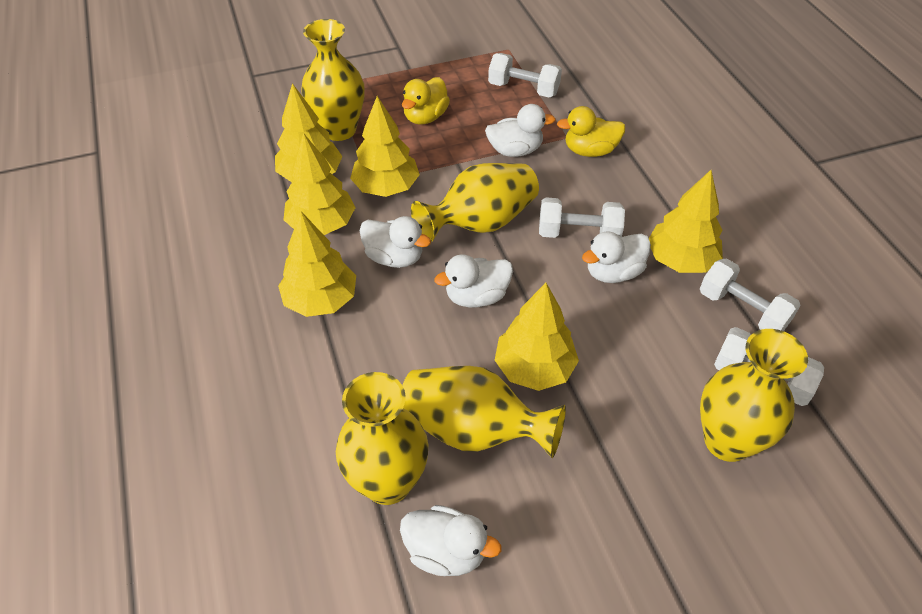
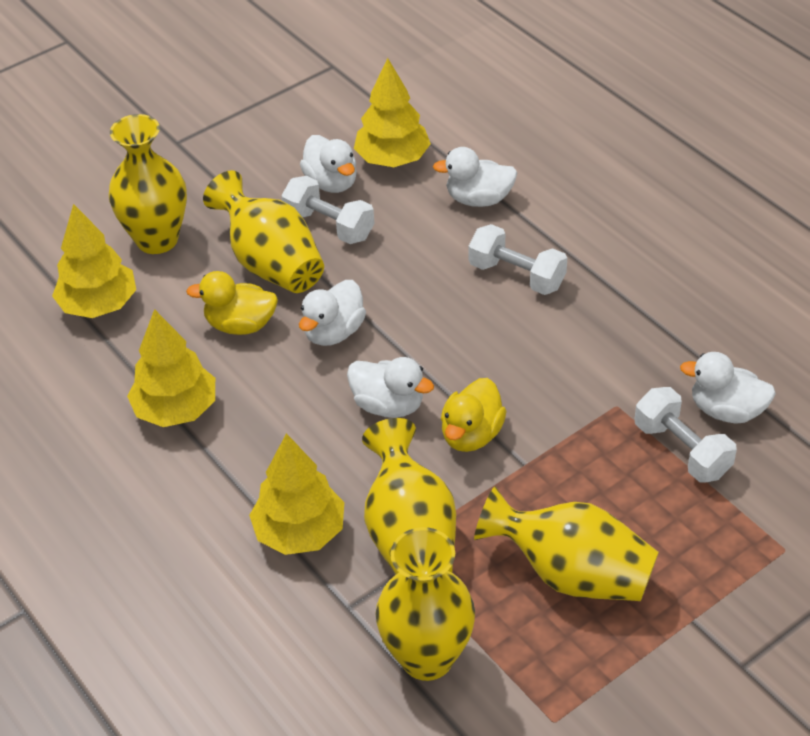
white dumbbell: 4 -> 3
yellow tree: 6 -> 4

